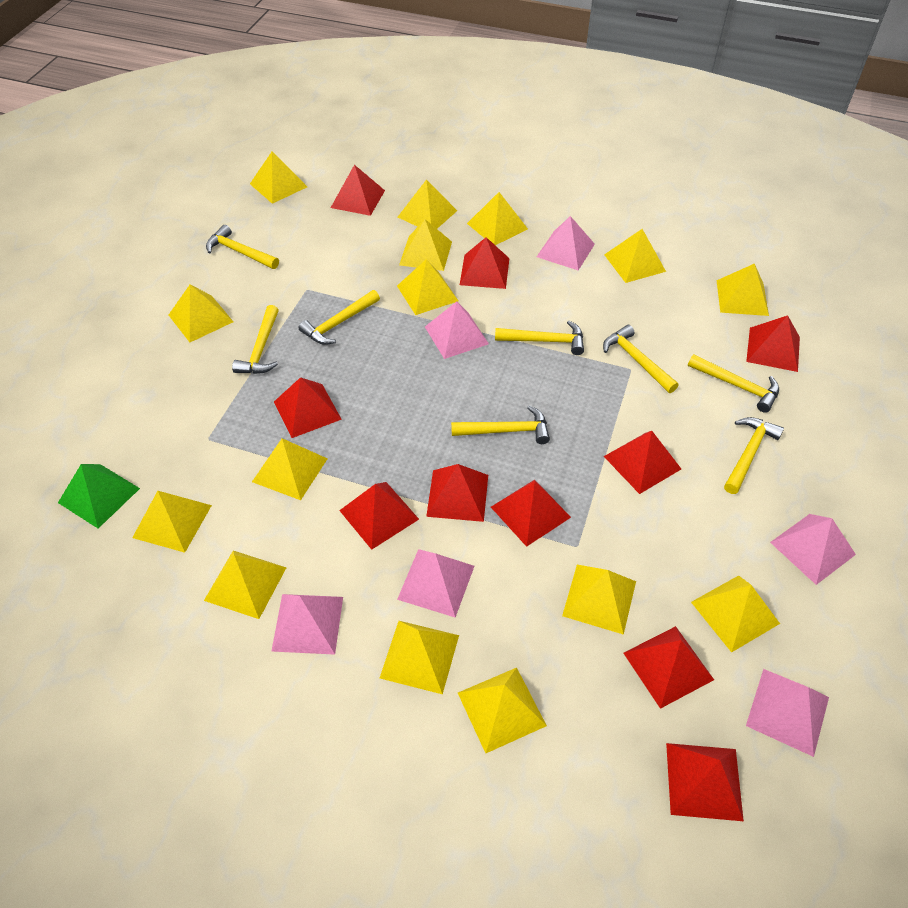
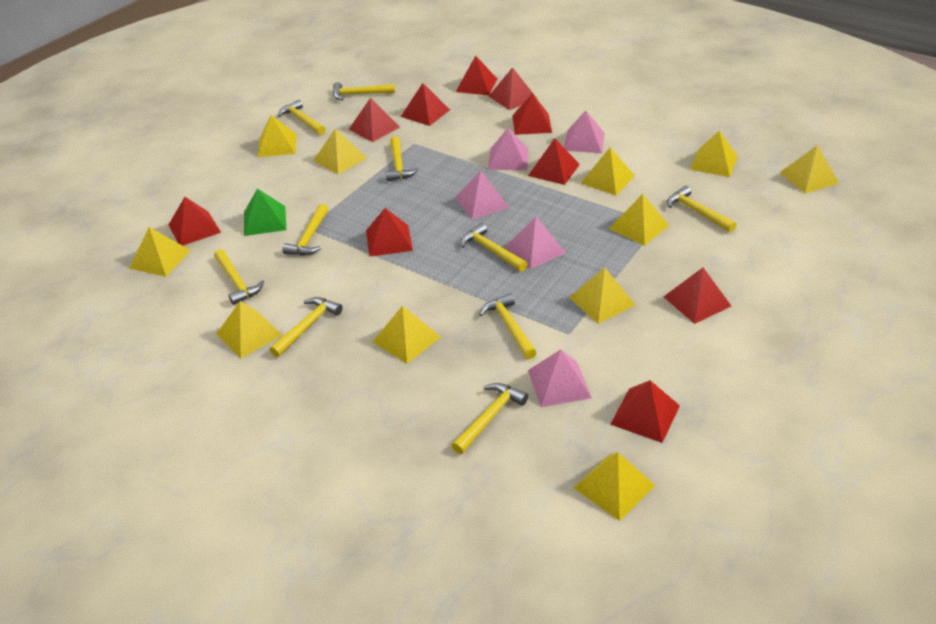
pink pyramid: 6 -> 5
yellow hammer: 8 -> 10
yellow pyramid: 15 -> 11

